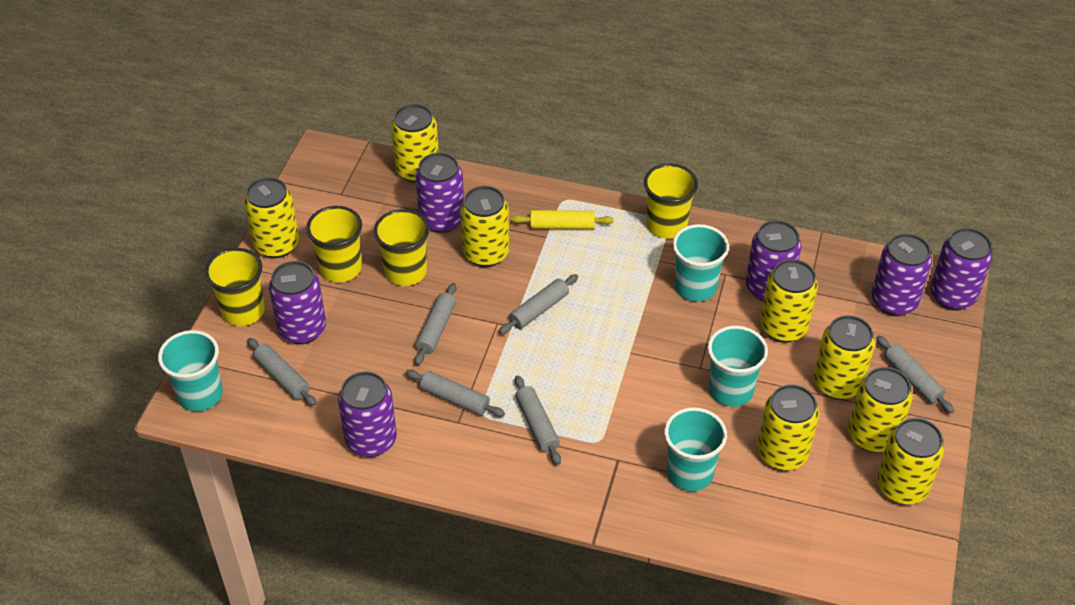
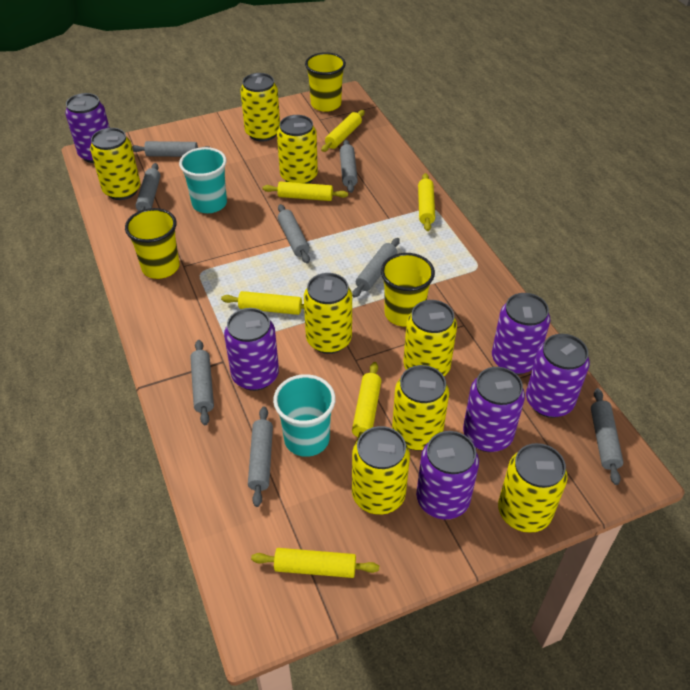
grey rolling pin: 6 -> 8
turquoise cup: 4 -> 2
yellow cup: 4 -> 3
yellow rolling pin: 1 -> 6

